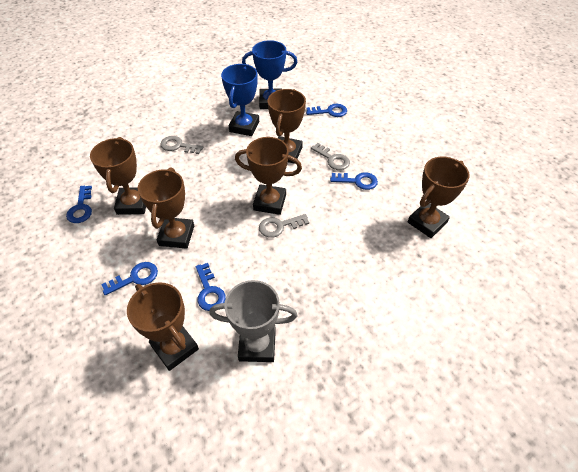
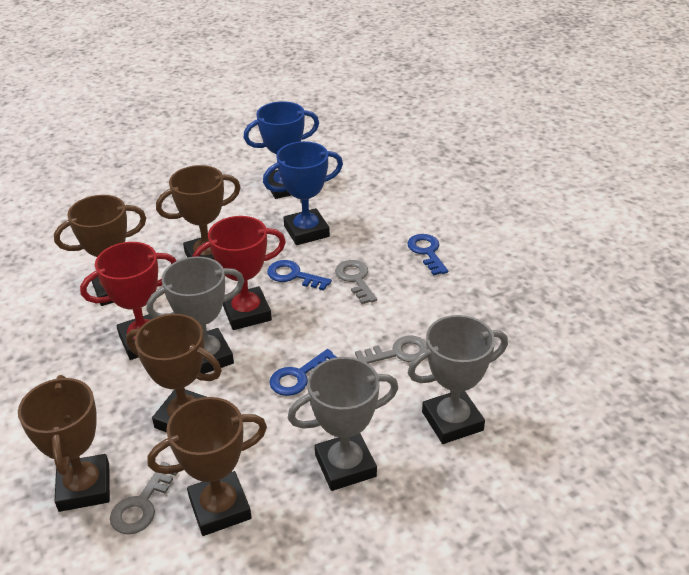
blue key: 5 -> 3
brown trophy: 6 -> 5
grey trophy: 1 -> 3
red trophy: 0 -> 2

